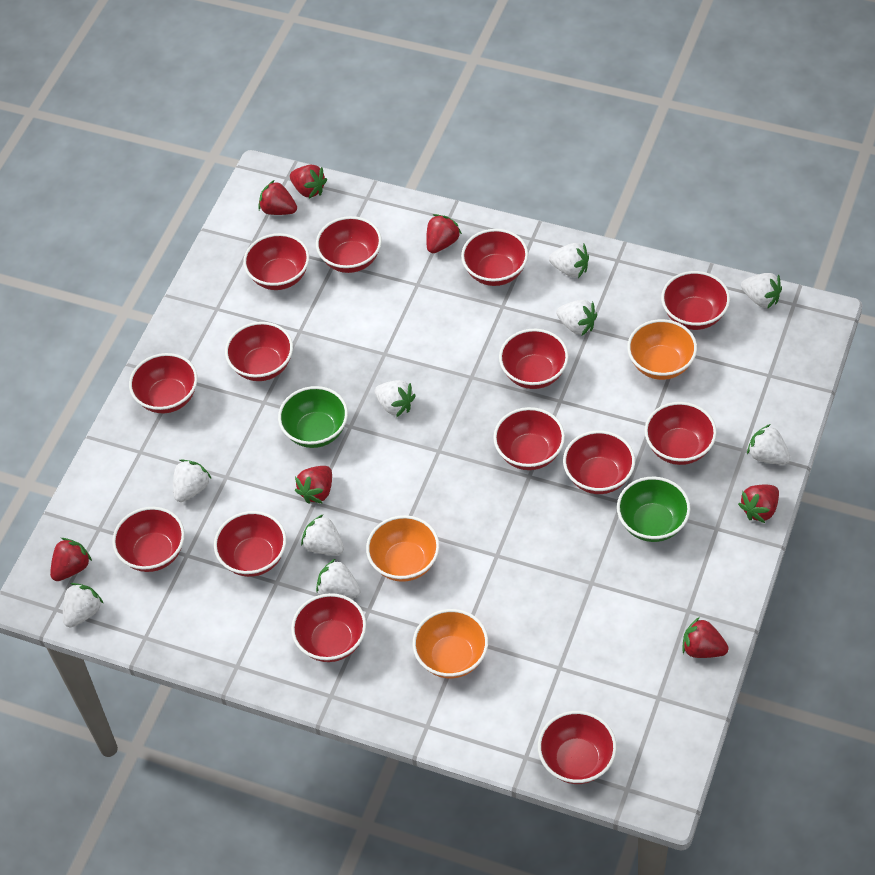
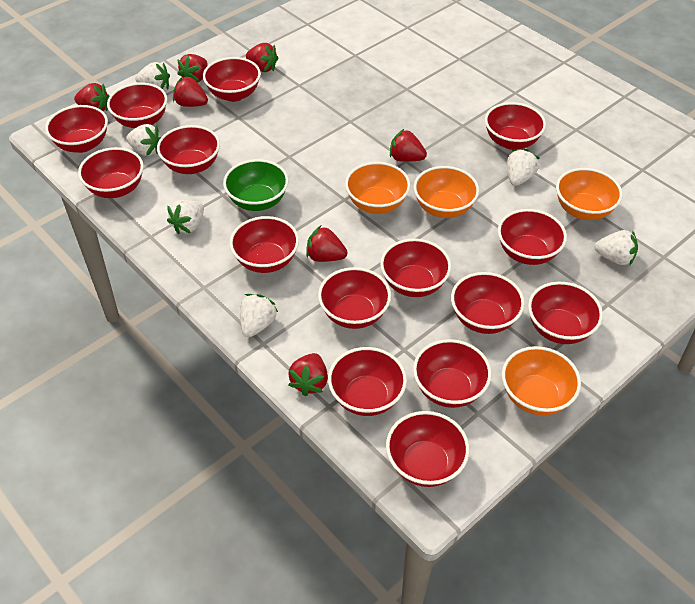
green bowl: 2 -> 1
orange bowl: 3 -> 4
red bowl: 14 -> 15
white strawberry: 9 -> 6

